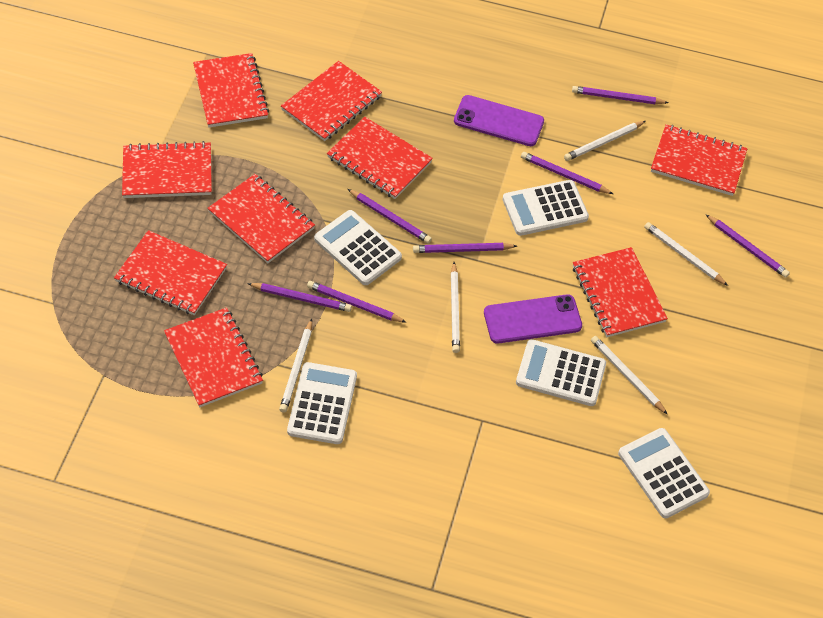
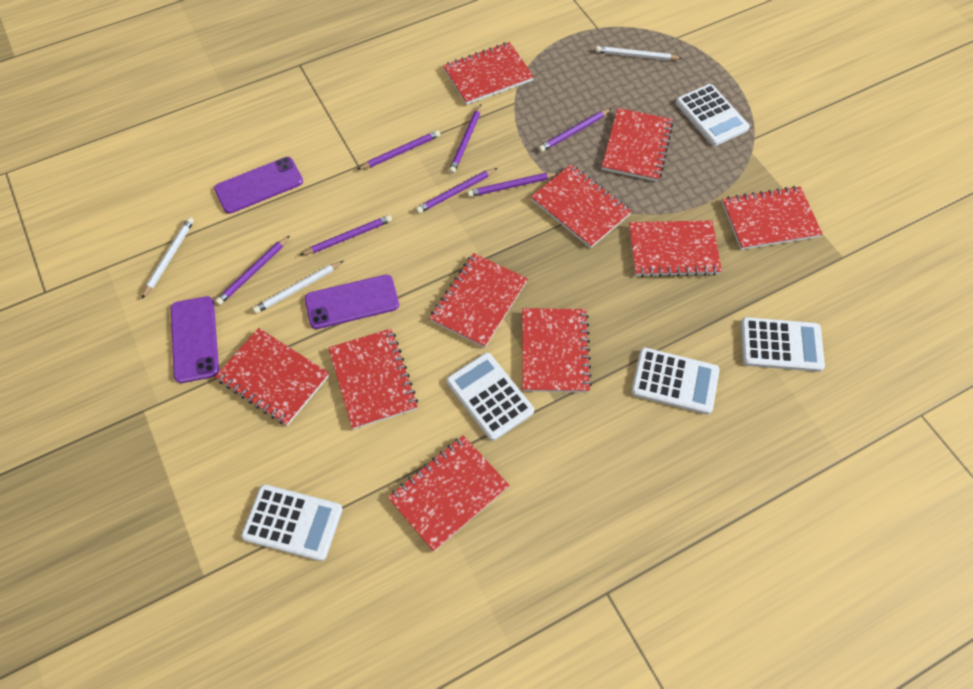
purple phone: 2 -> 3
red notebook: 9 -> 10
white pencil: 5 -> 3

